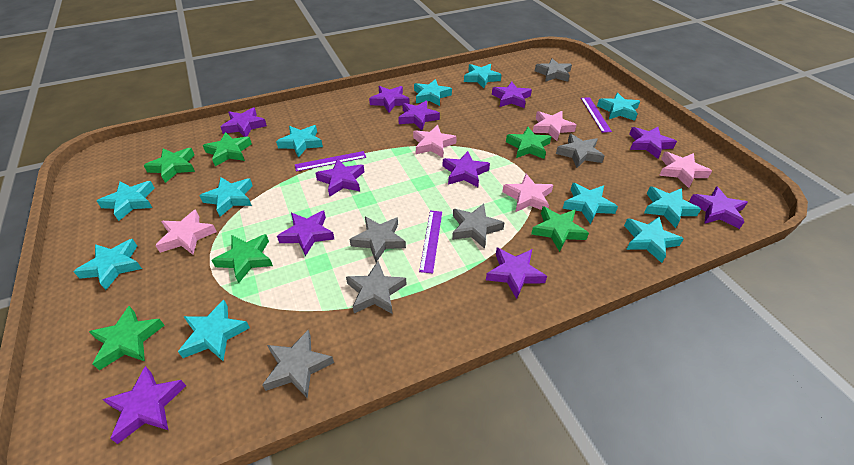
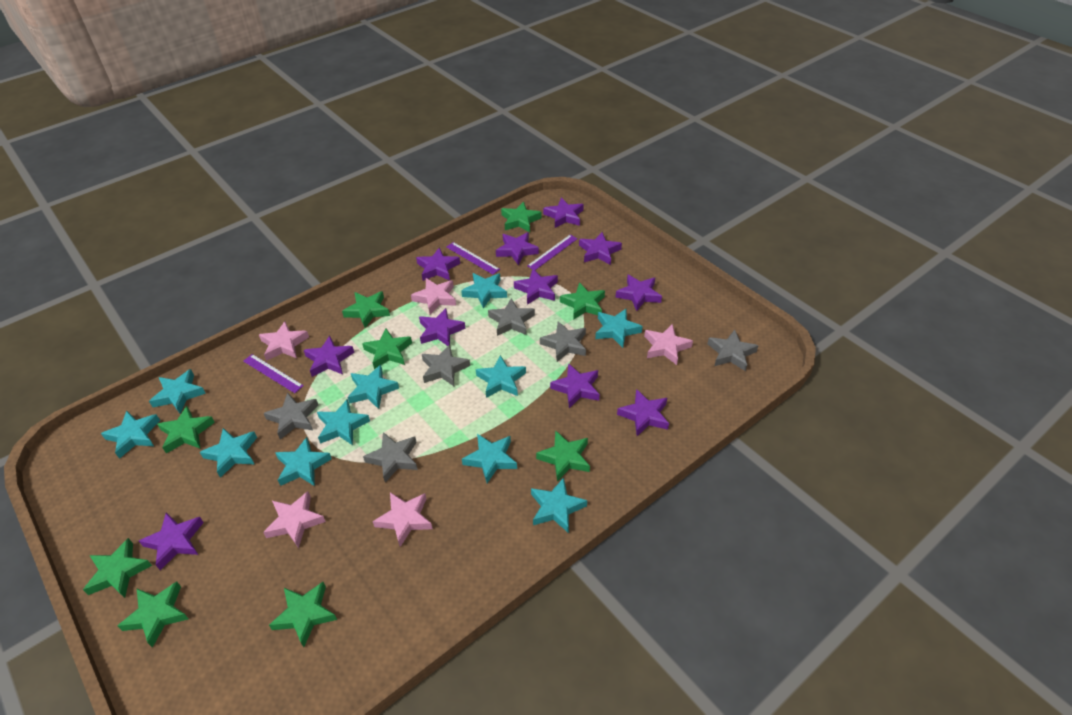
green star: 6 -> 9

